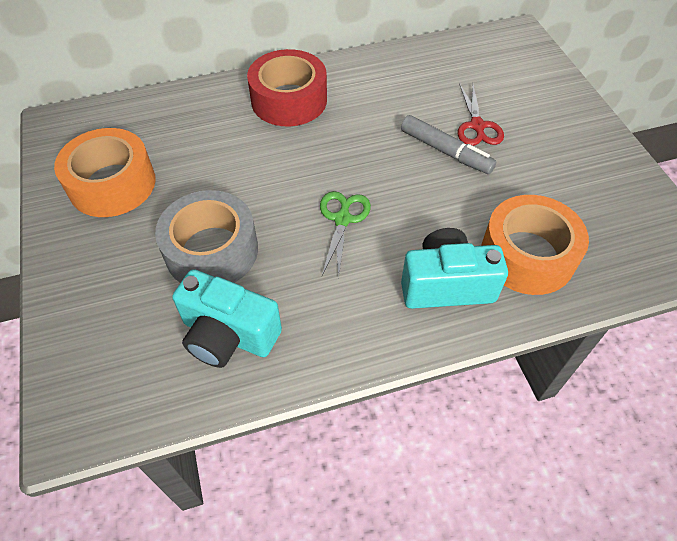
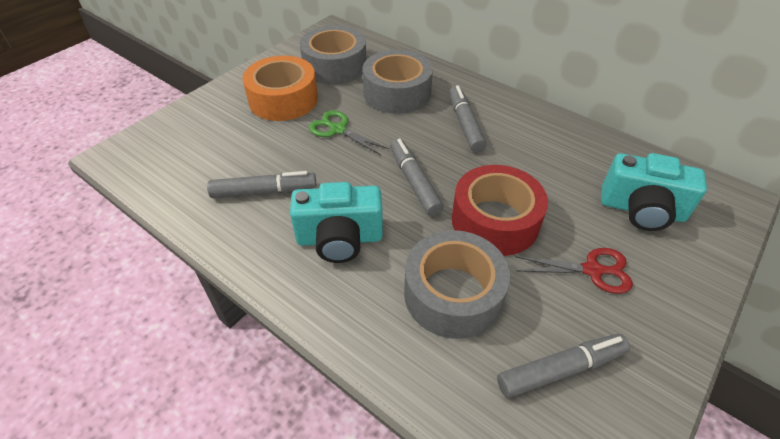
grey marker: 1 -> 4
grey tape: 1 -> 3
orange tape: 2 -> 1

